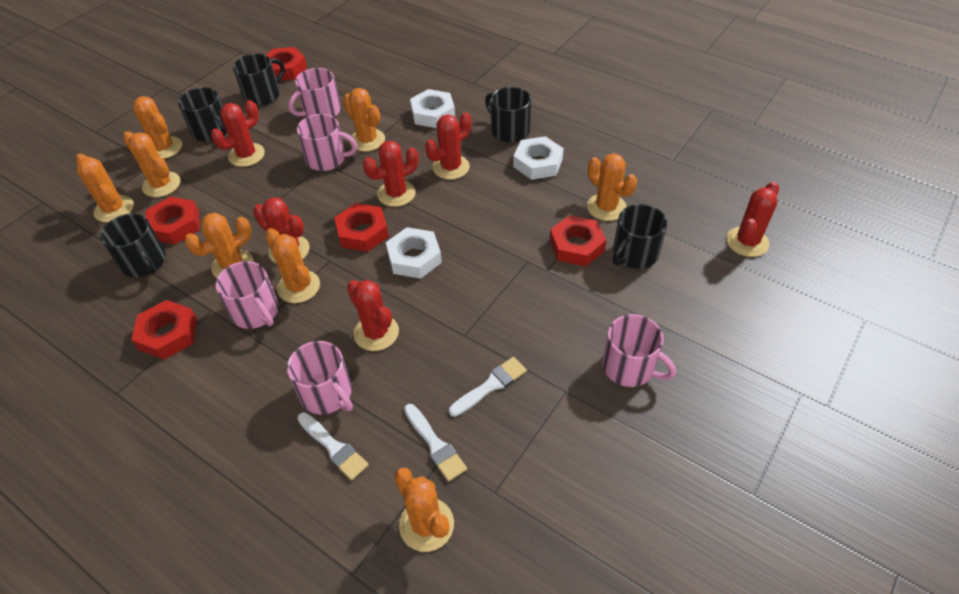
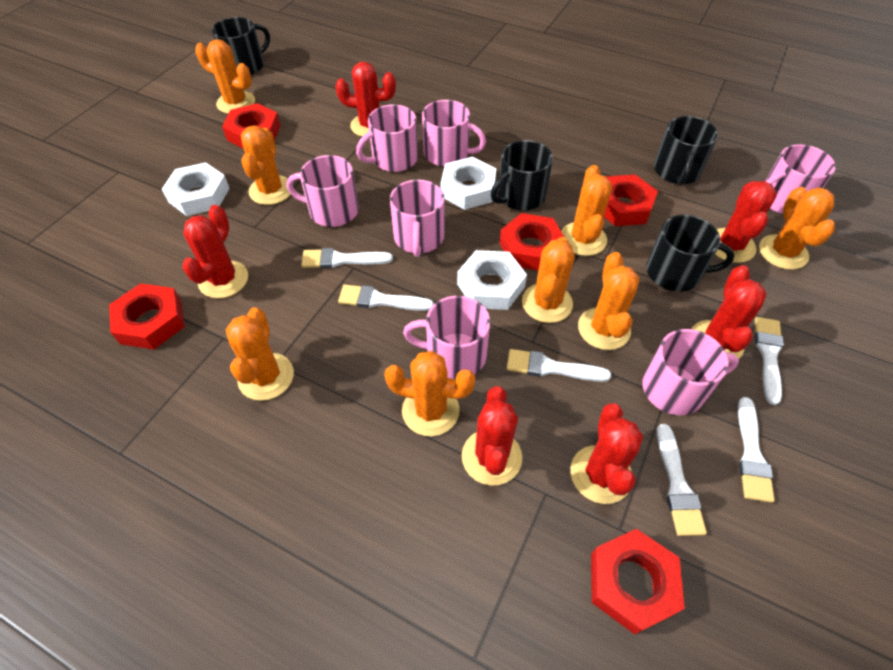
black mug: 5 -> 4
pink mug: 5 -> 7
white brush: 3 -> 6

